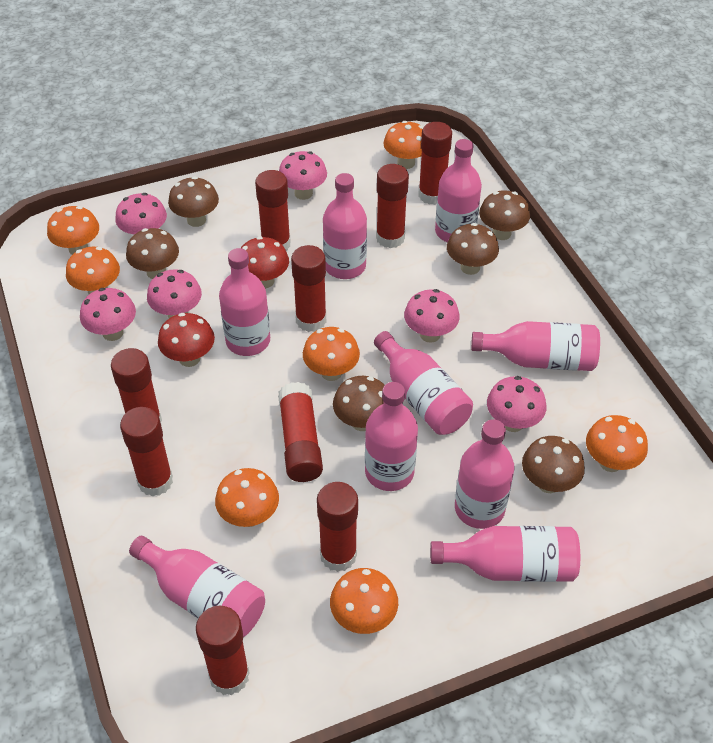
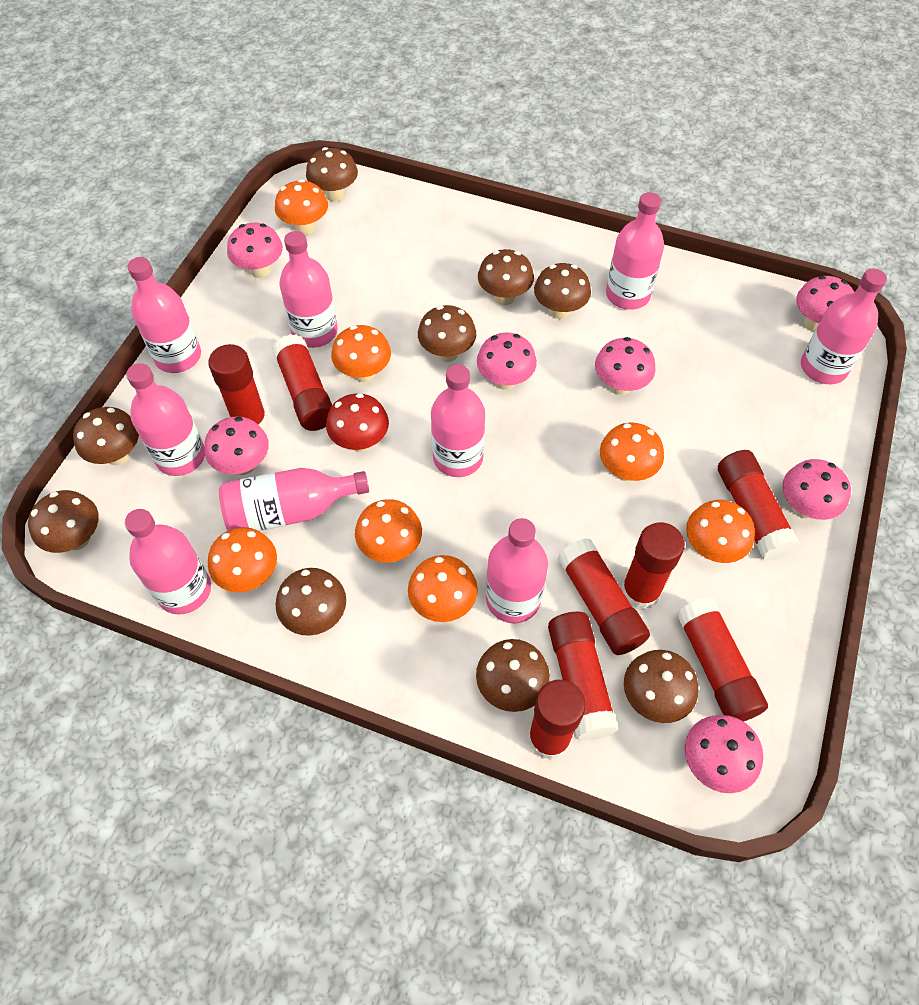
brown mushroom: 6 -> 9
pink mushroom: 6 -> 7
red glue stick: 9 -> 8
red mushroom: 2 -> 1

